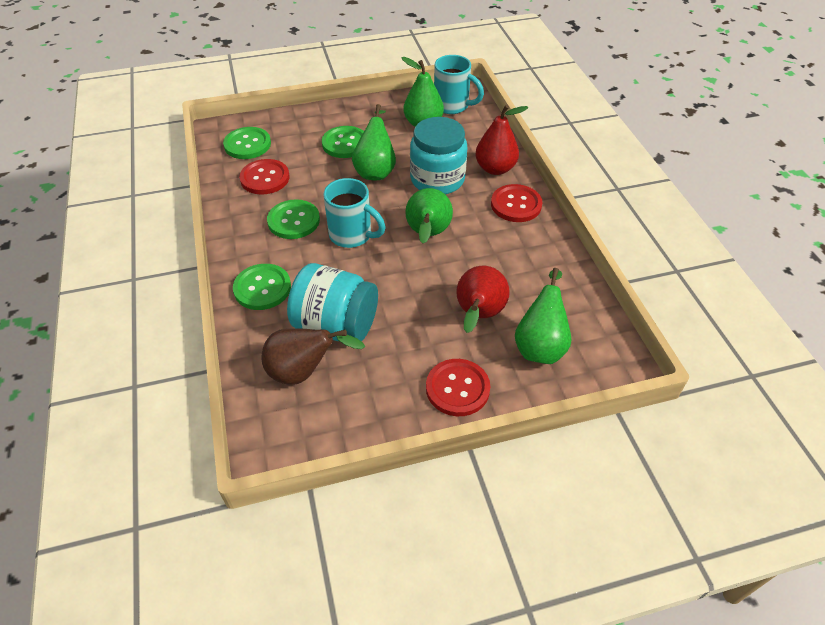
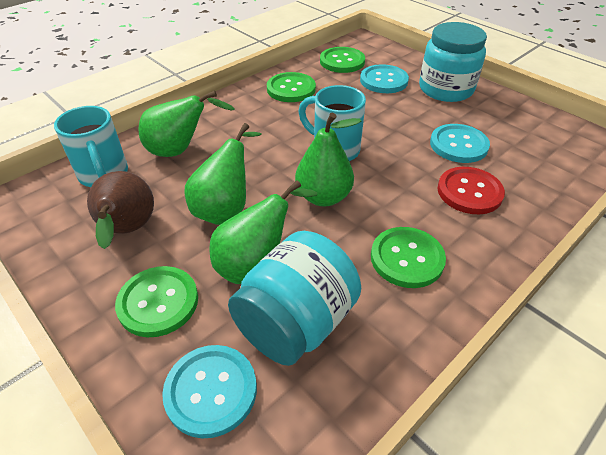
red button: 3 -> 1
red pear: 2 -> 0
turquoise button: 0 -> 3

